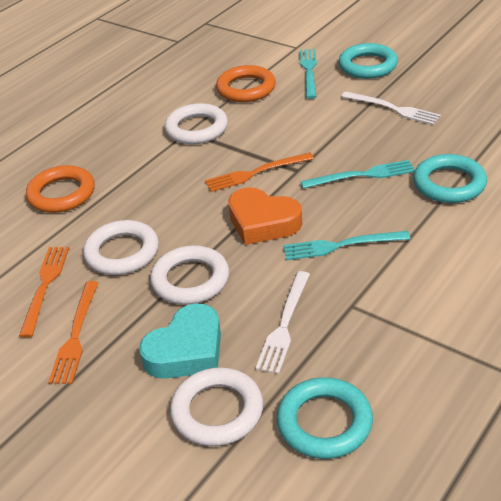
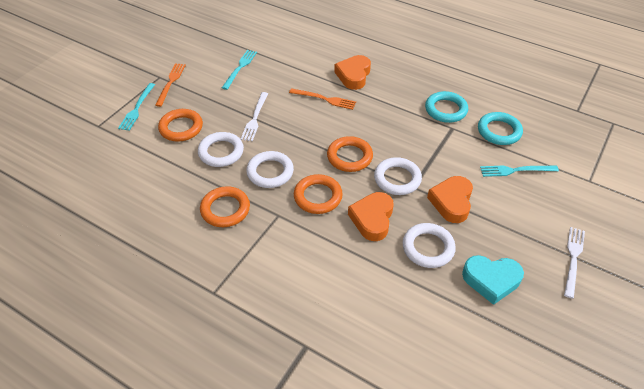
orange fork: 3 -> 2
orange heart: 1 -> 3
orange ring: 2 -> 4
turquoise ring: 3 -> 2

